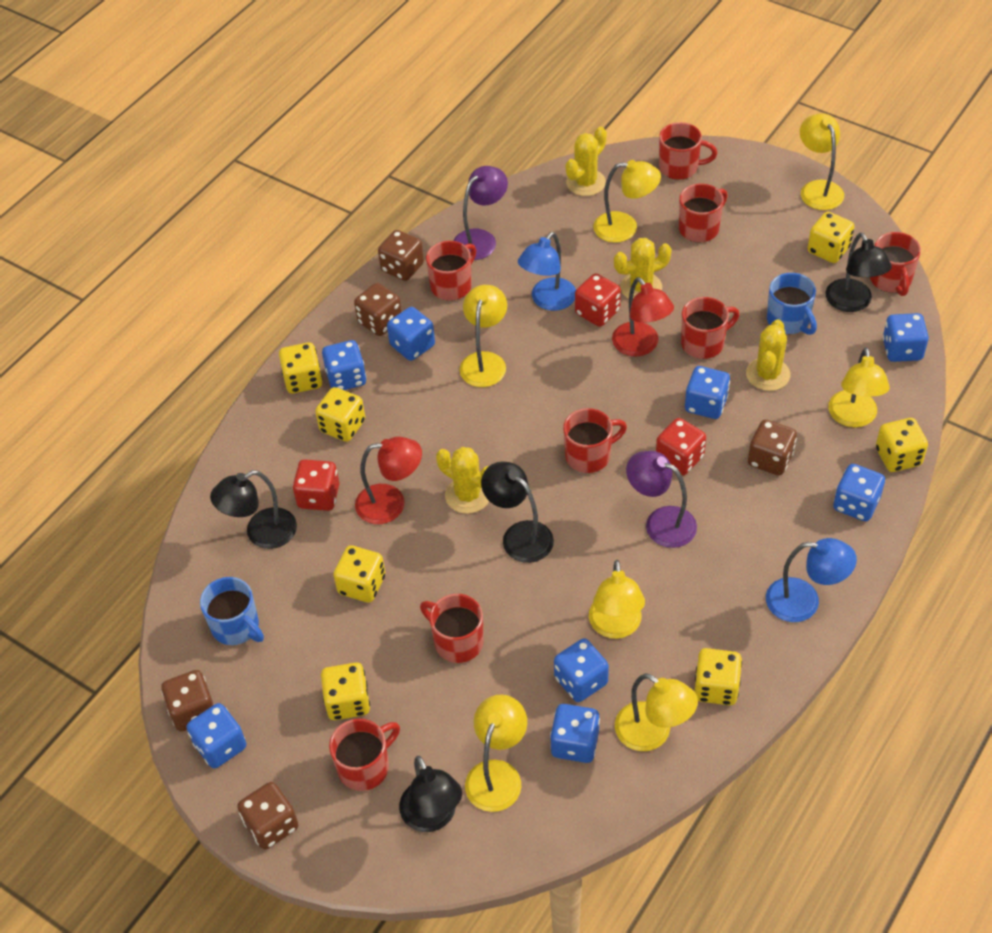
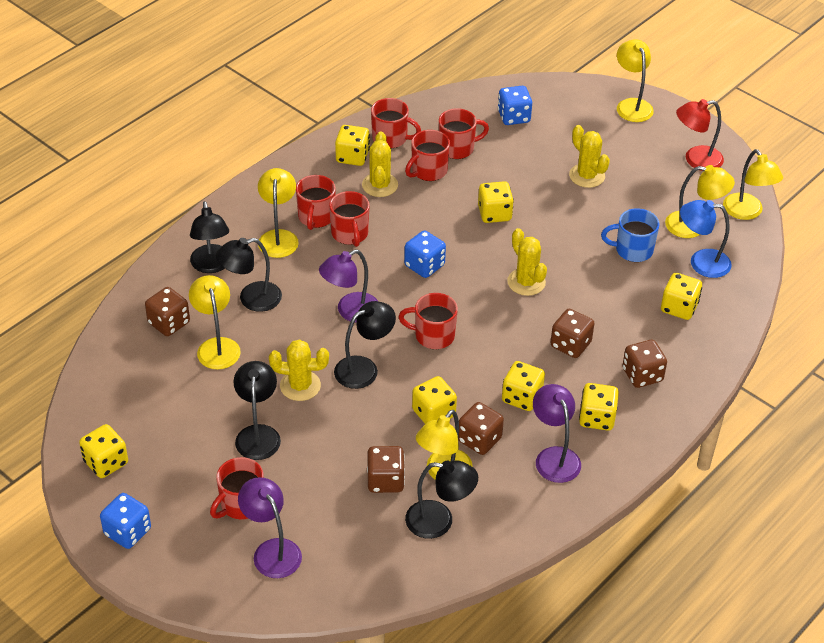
black lamp: 4 -> 5
blue dice: 8 -> 3
blue lamp: 2 -> 1
blue mug: 2 -> 1
purple lamp: 2 -> 3
red dice: 3 -> 0
red lamp: 2 -> 1
red mug: 8 -> 7
yellow lamp: 7 -> 6

